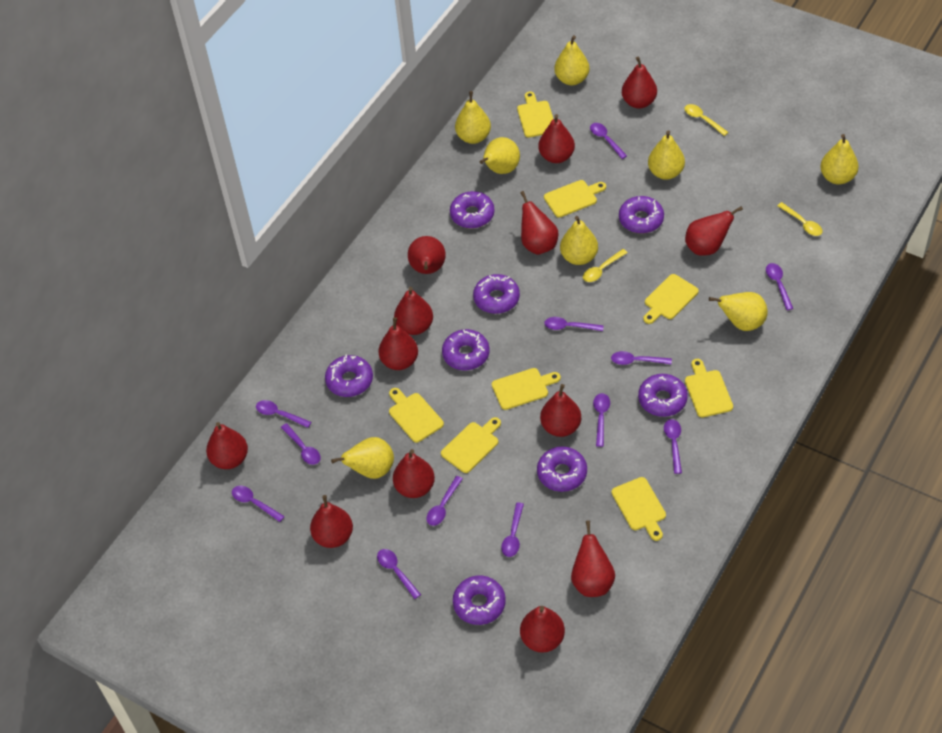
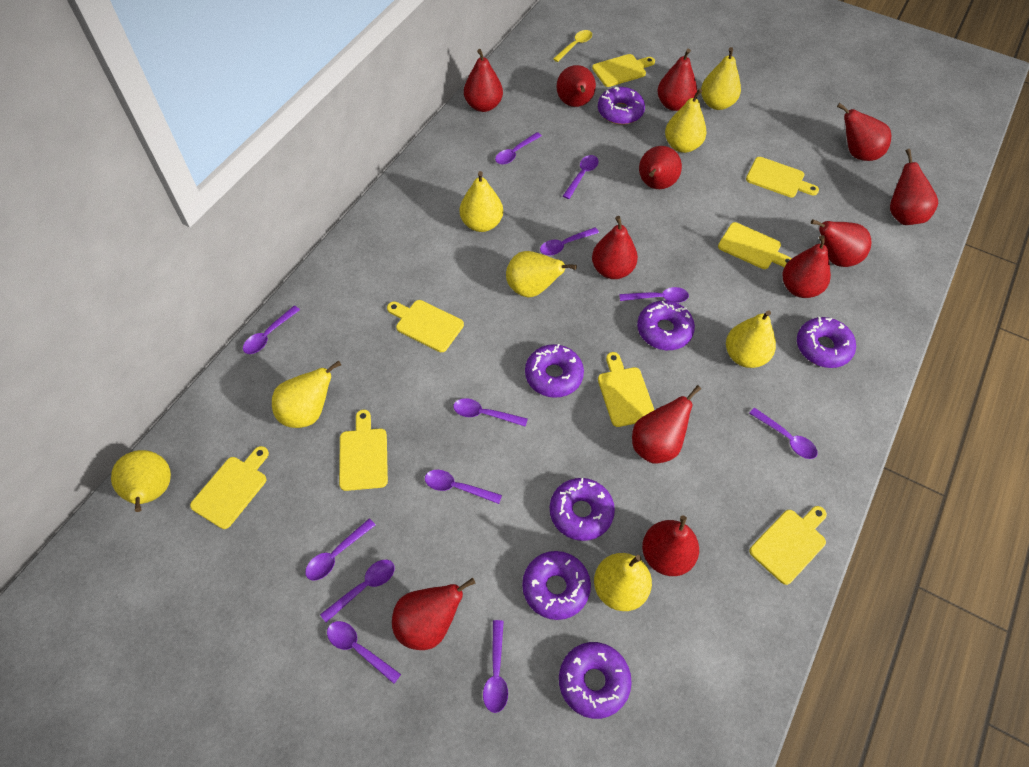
purple donut: 8 -> 7
red pear: 13 -> 12
yellow spoon: 3 -> 1

